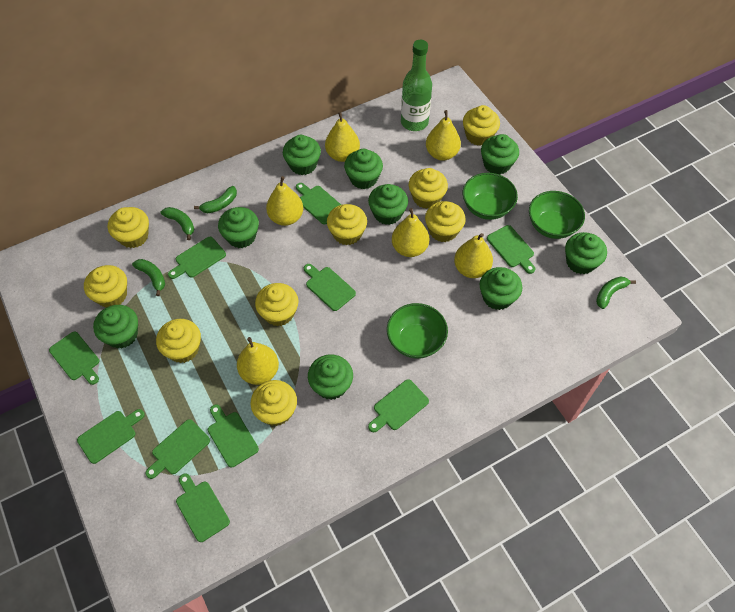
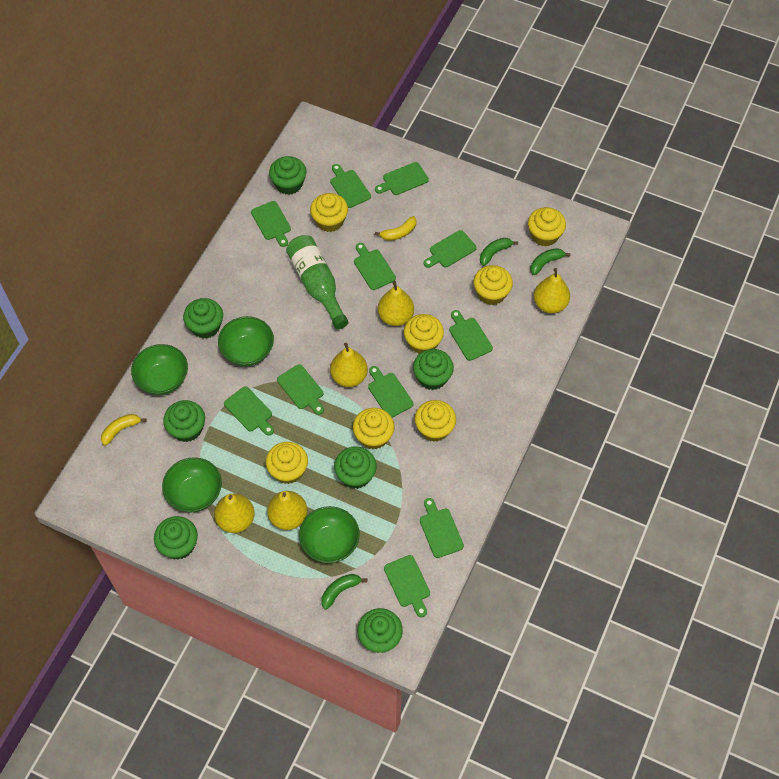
green banana: 4 -> 3
green bowl: 3 -> 4
green cupcake: 9 -> 7
green cutting board: 10 -> 11
yellow banana: 0 -> 2
yellow cupcake: 9 -> 7
yellow pear: 6 -> 5

